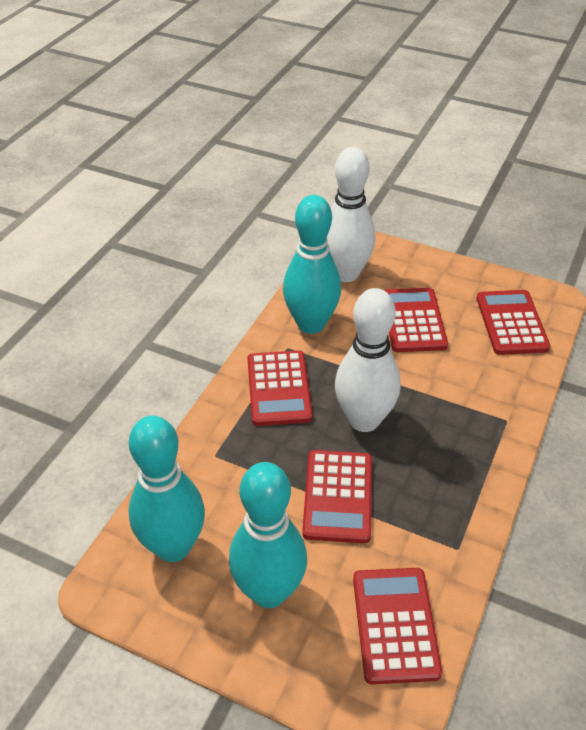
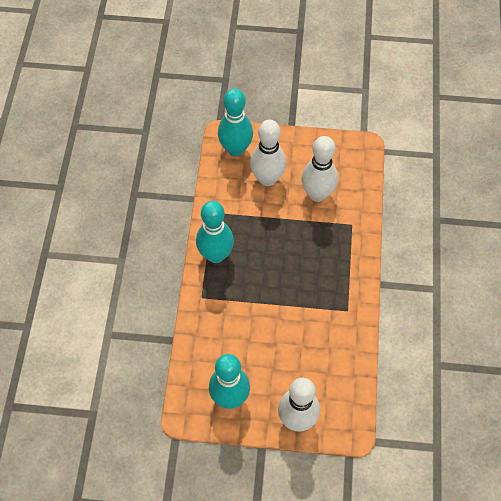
red calculator: 5 -> 0
white bowling pin: 2 -> 3

